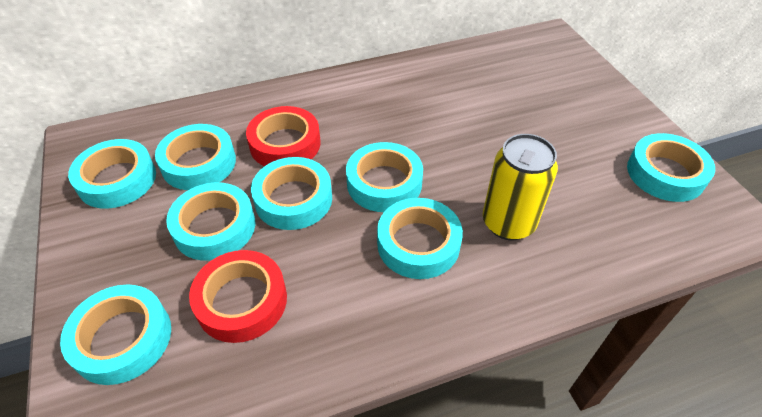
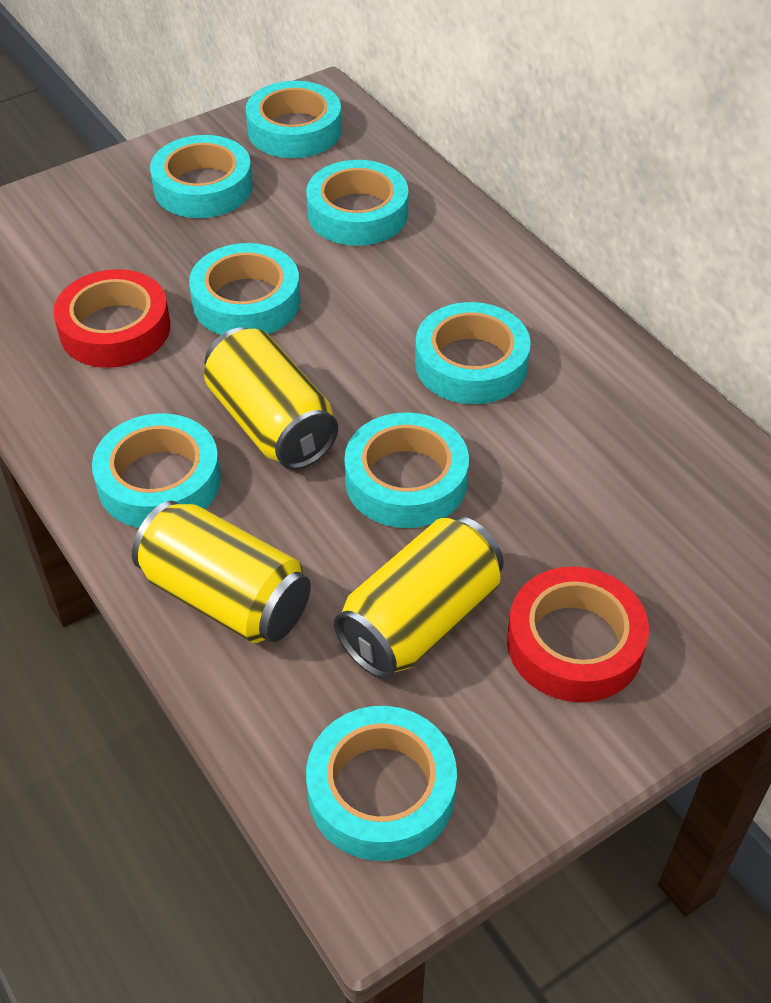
yellow can: 1 -> 3

